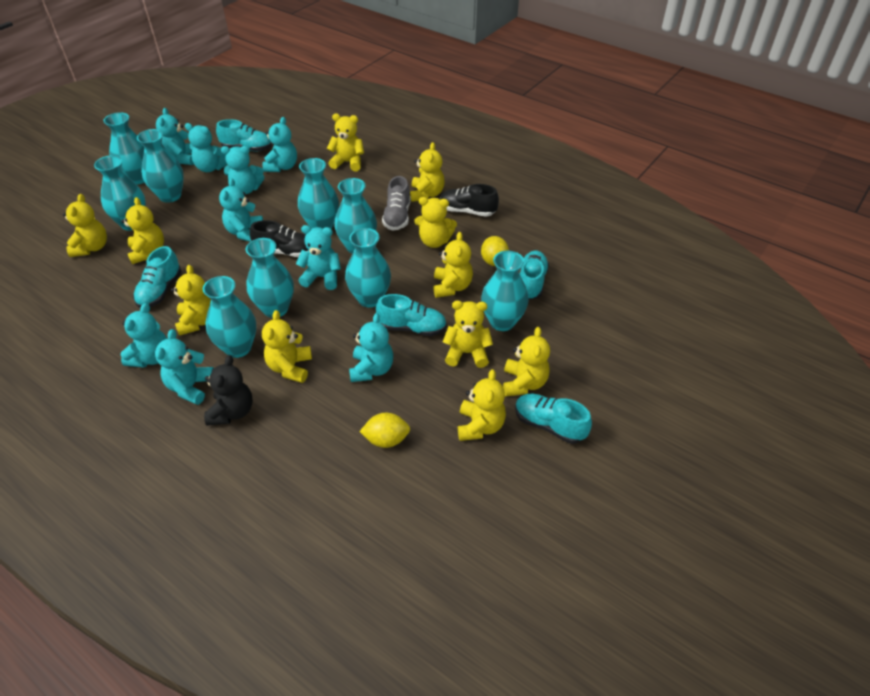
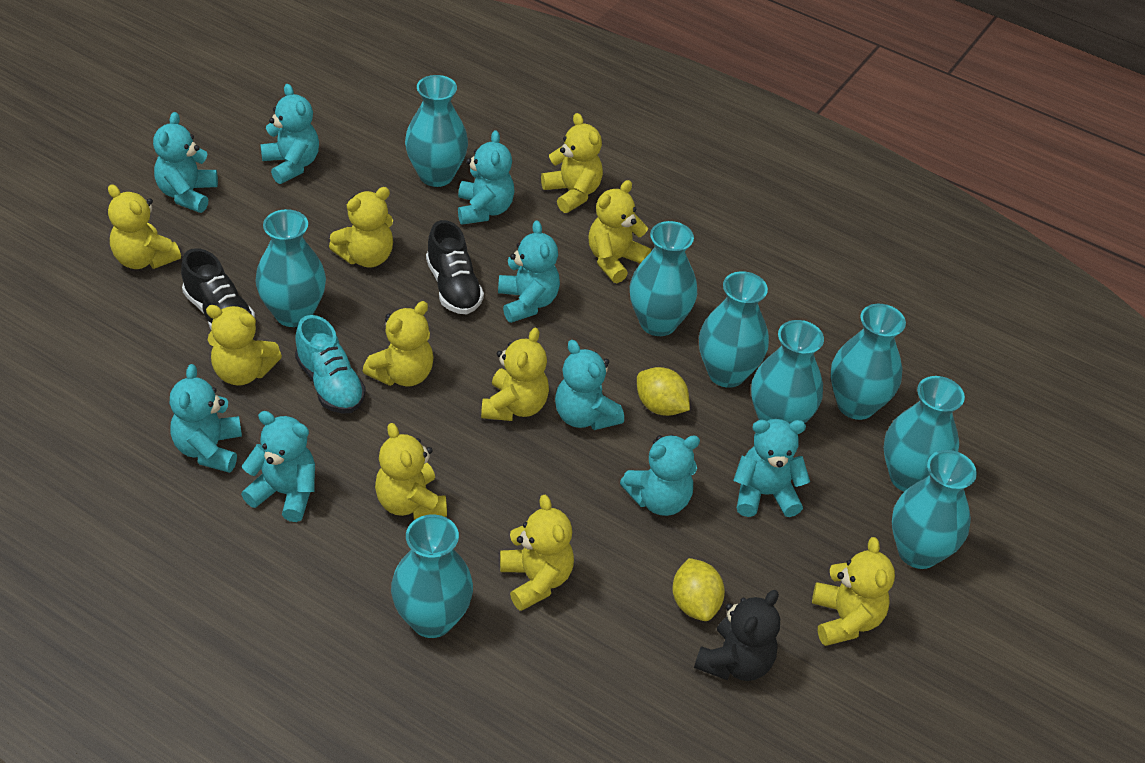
grey shoe: 1 -> 0
turquoise shoe: 5 -> 1
yellow teddy bear: 11 -> 10

